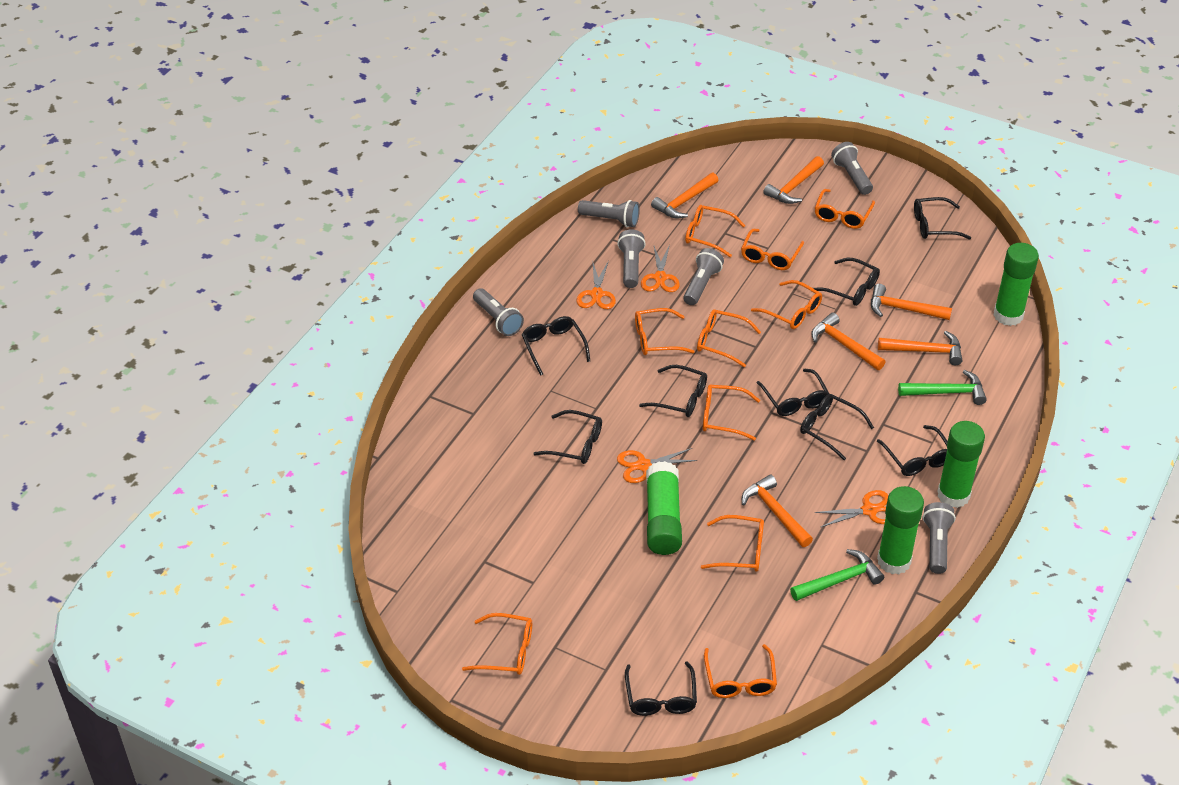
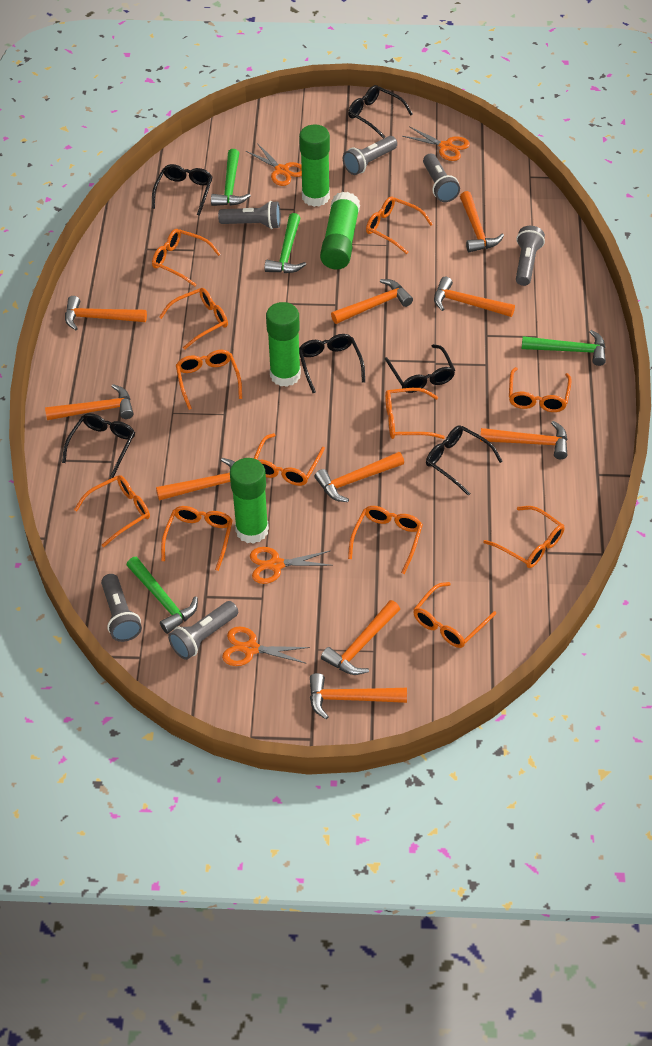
black glasses: 9 -> 6
green hammer: 2 -> 4
orange glasses: 10 -> 12
orange hammer: 6 -> 10

